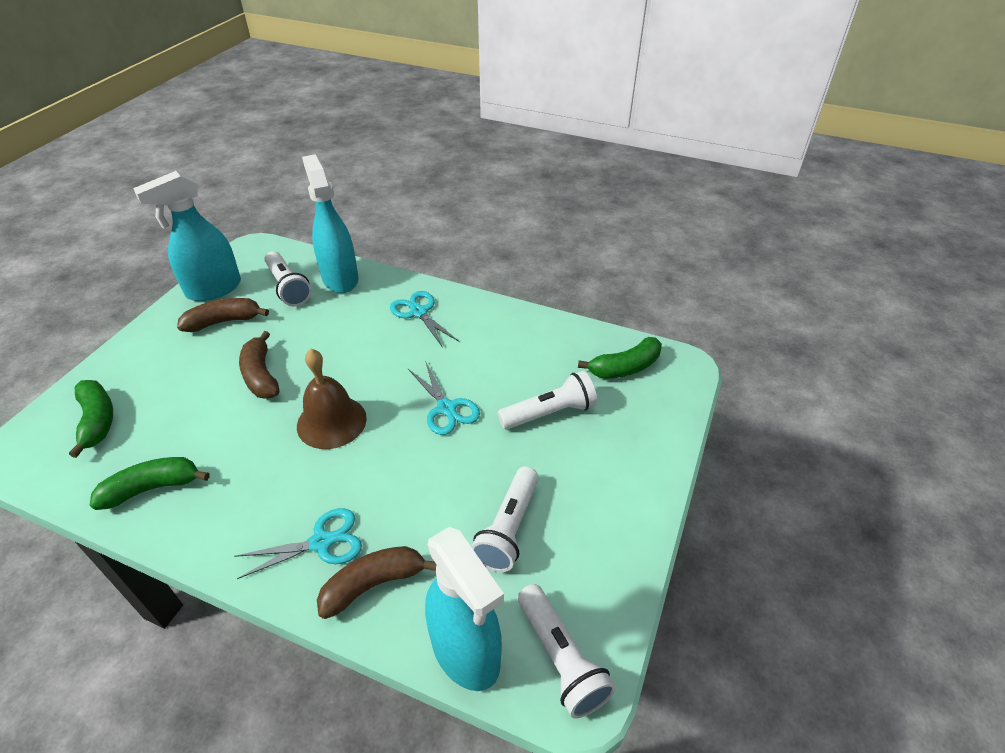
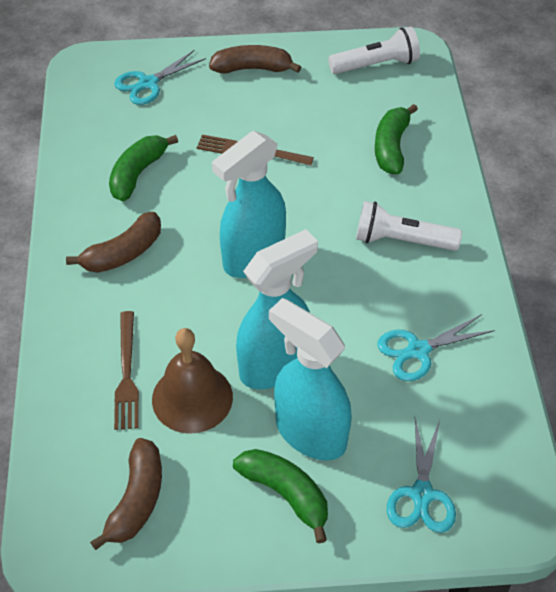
brown fork: 0 -> 2
white flashlight: 4 -> 2

